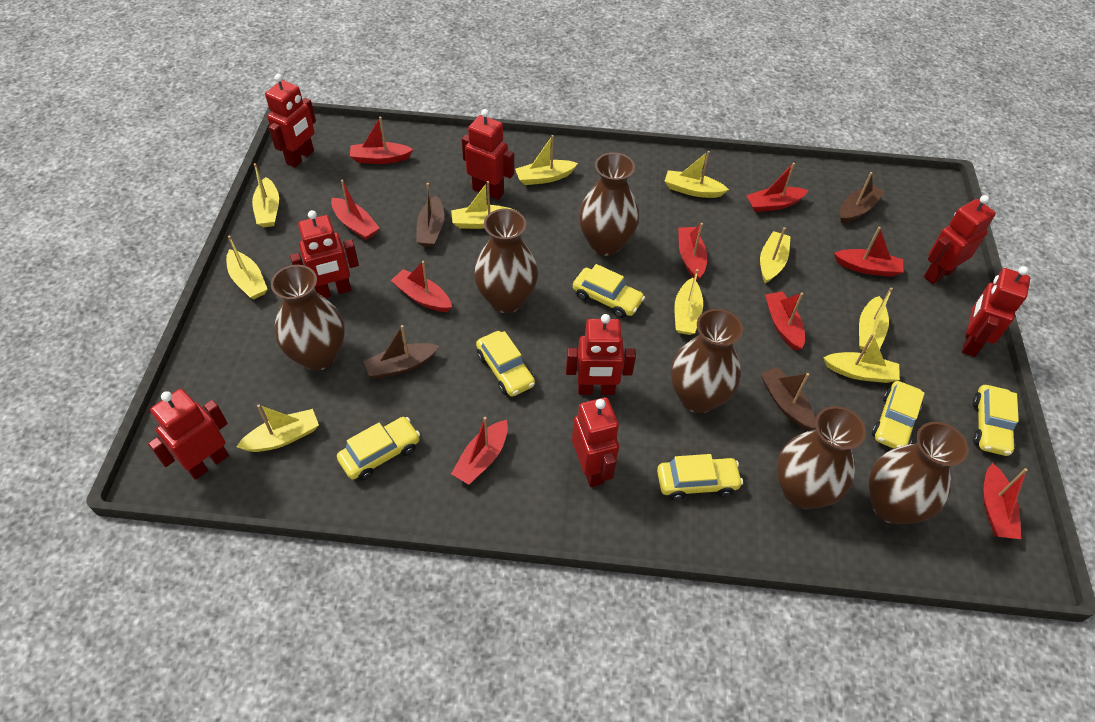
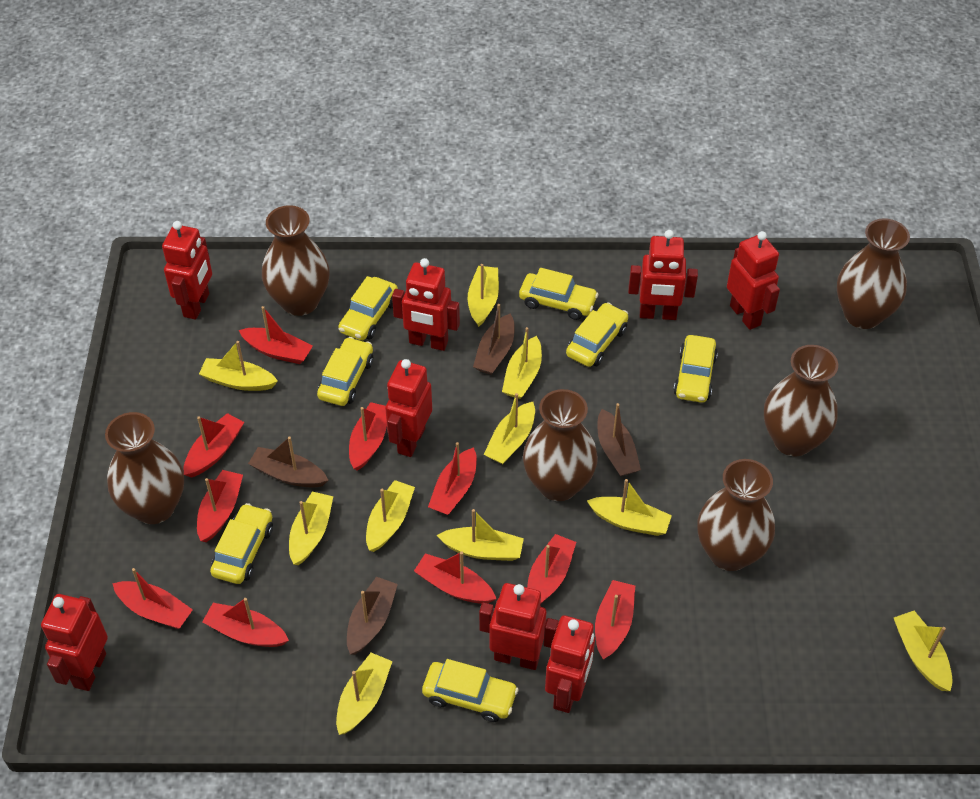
red boat: 9 -> 10
yellow car: 6 -> 7

